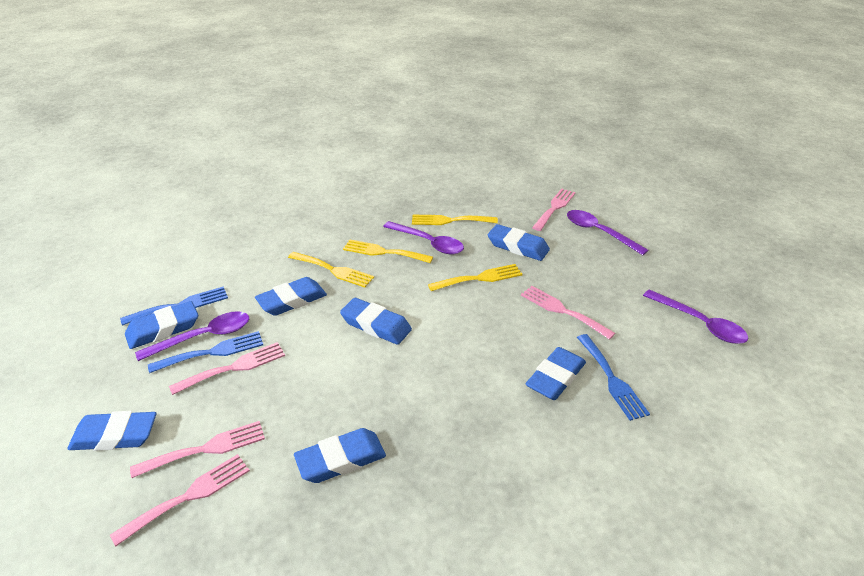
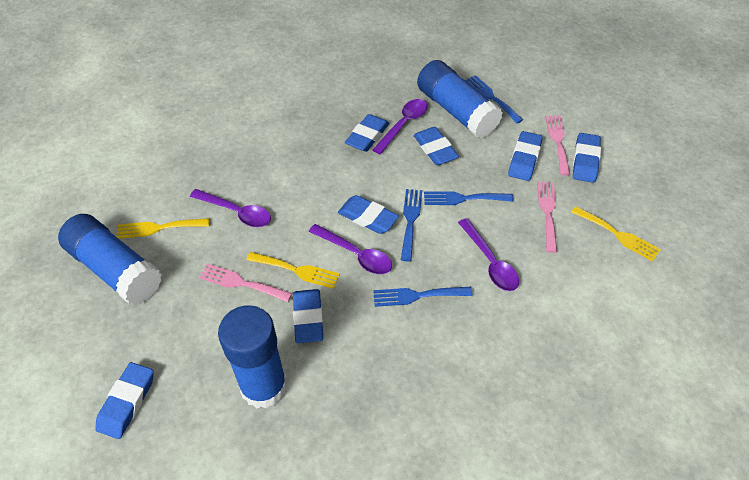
blue fork: 3 -> 4
blue glue stick: 0 -> 3
pink fork: 5 -> 3
yellow fork: 4 -> 3

